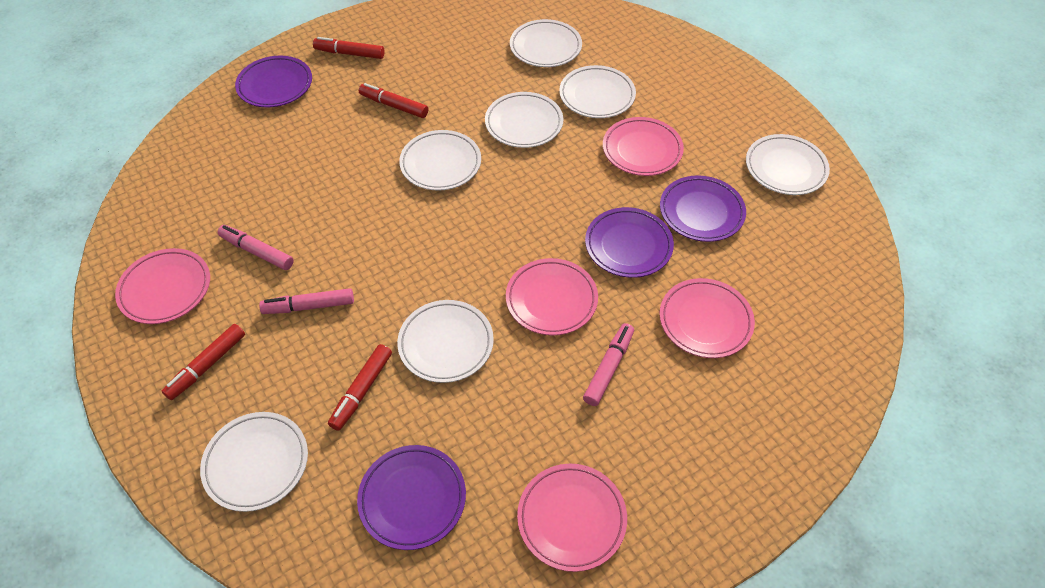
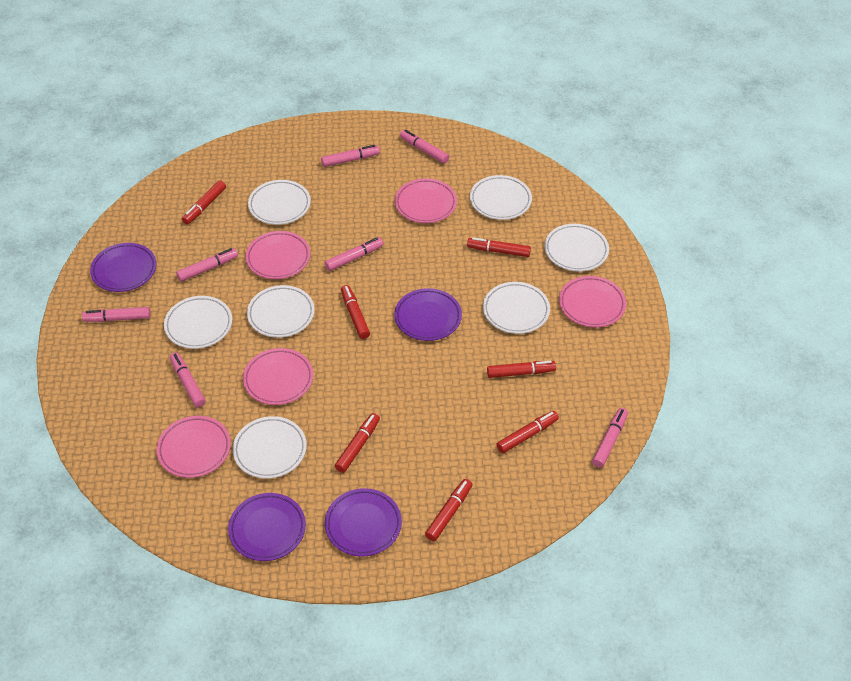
pink marker: 3 -> 7
red marker: 4 -> 7

